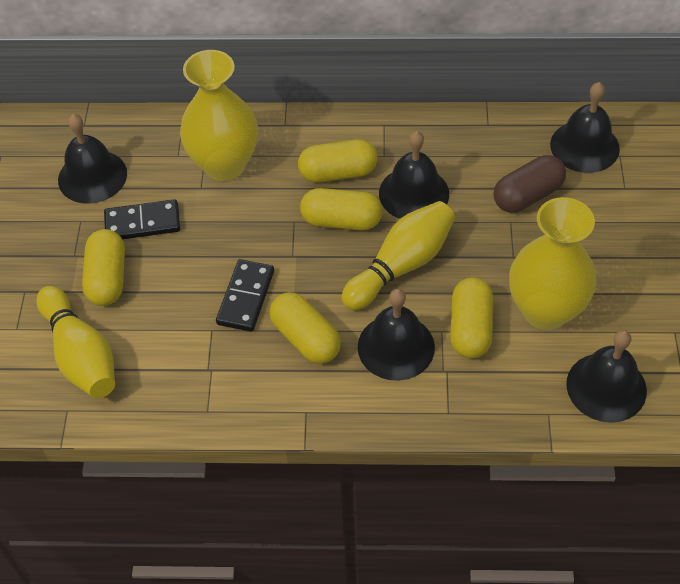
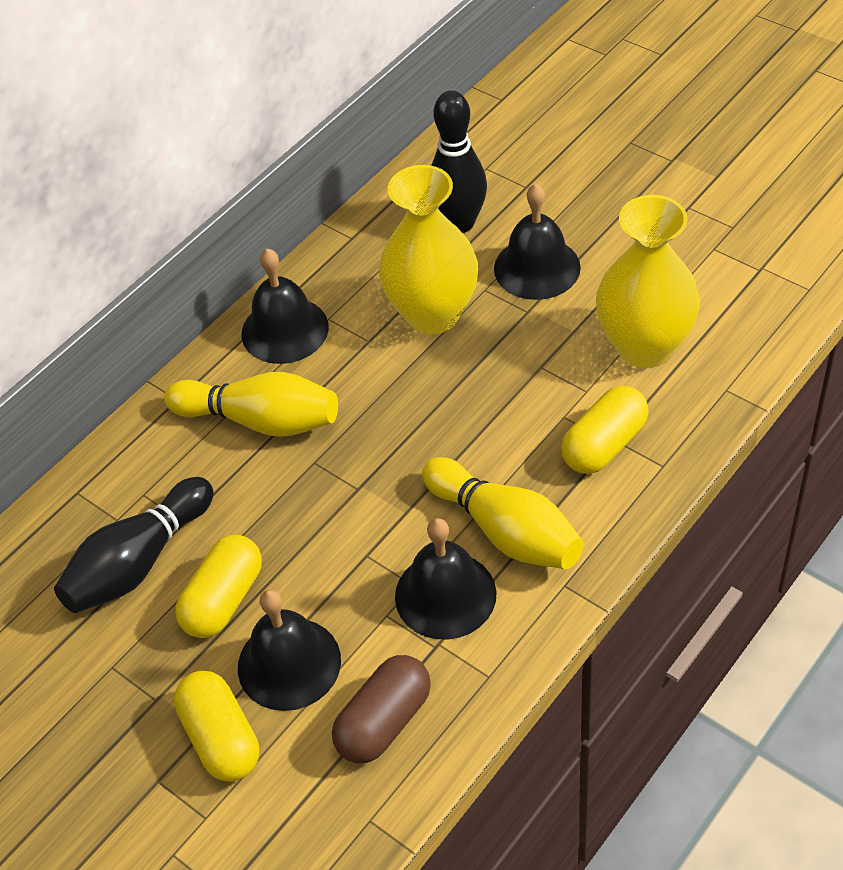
black bell: 5 -> 4
black bowling pin: 0 -> 2
black domino: 2 -> 0
yellow capsule: 5 -> 3

